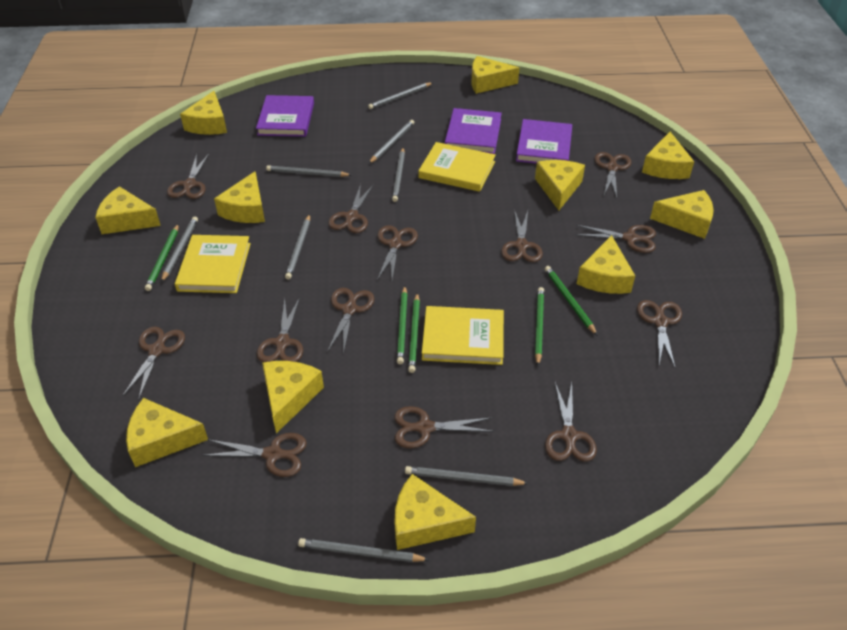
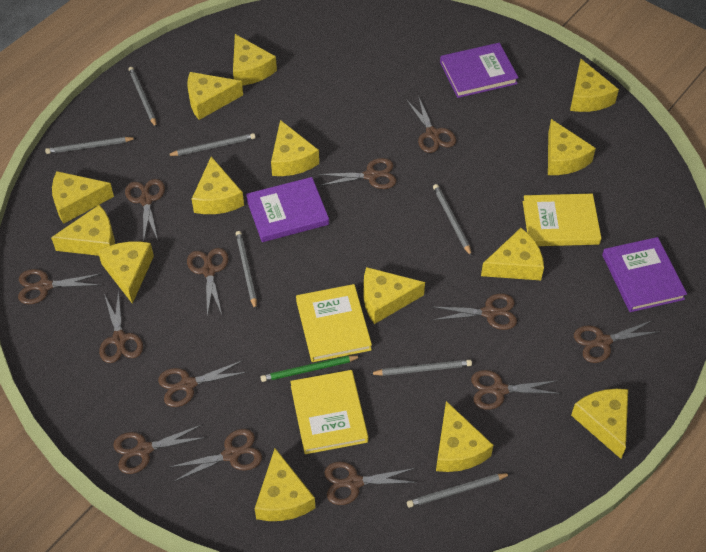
green pencil: 5 -> 1
grey pencil: 8 -> 7
yellow cheese: 11 -> 14

